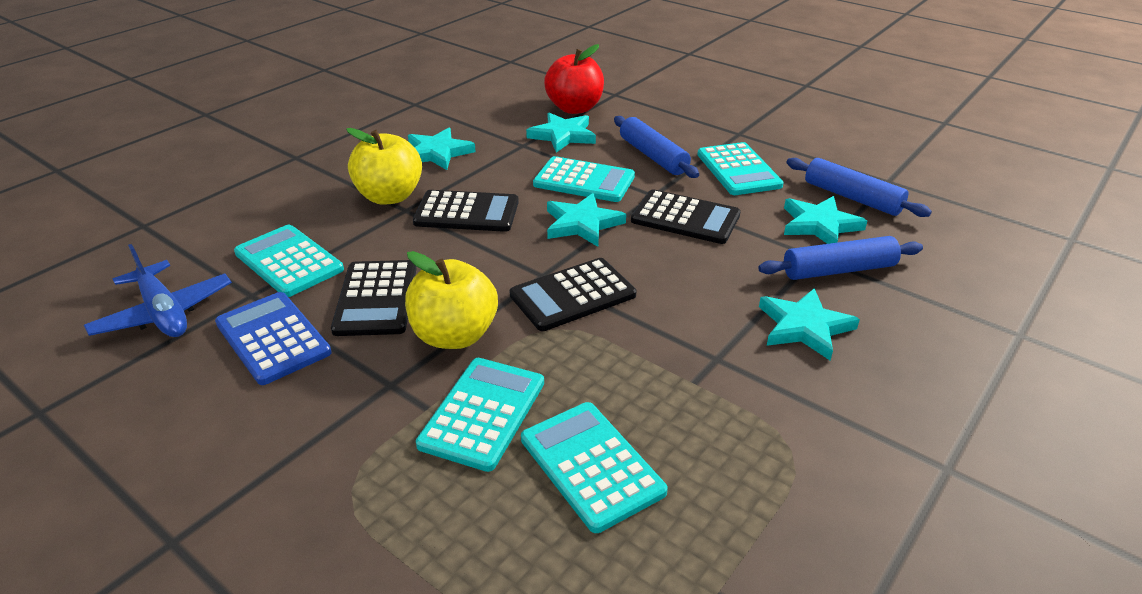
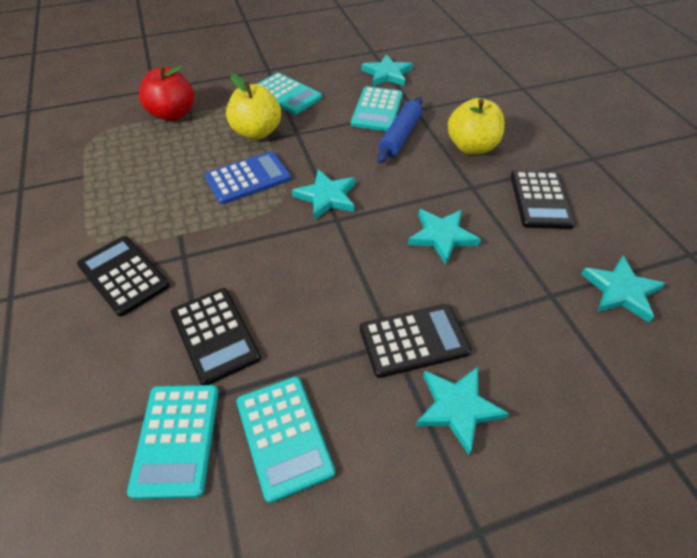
blue plane: 1 -> 0
blue rolling pin: 3 -> 1
turquoise calculator: 5 -> 4

